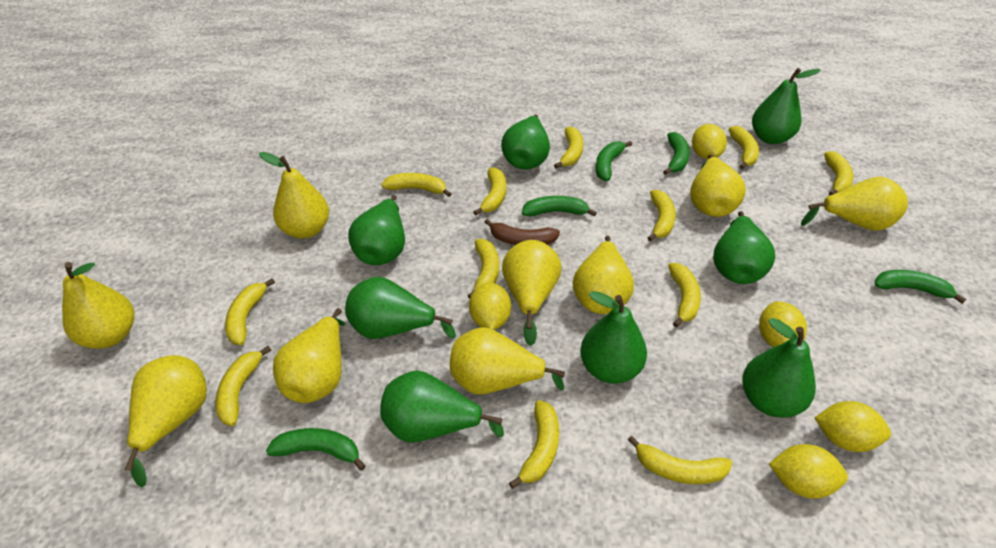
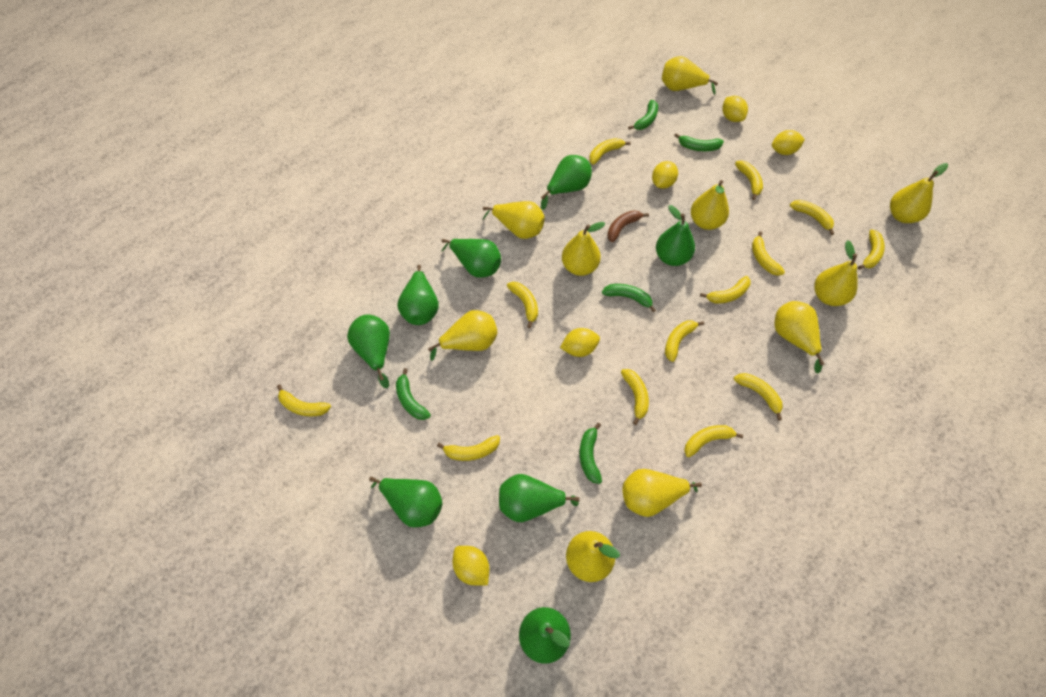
yellow banana: 12 -> 13
yellow pear: 9 -> 10

